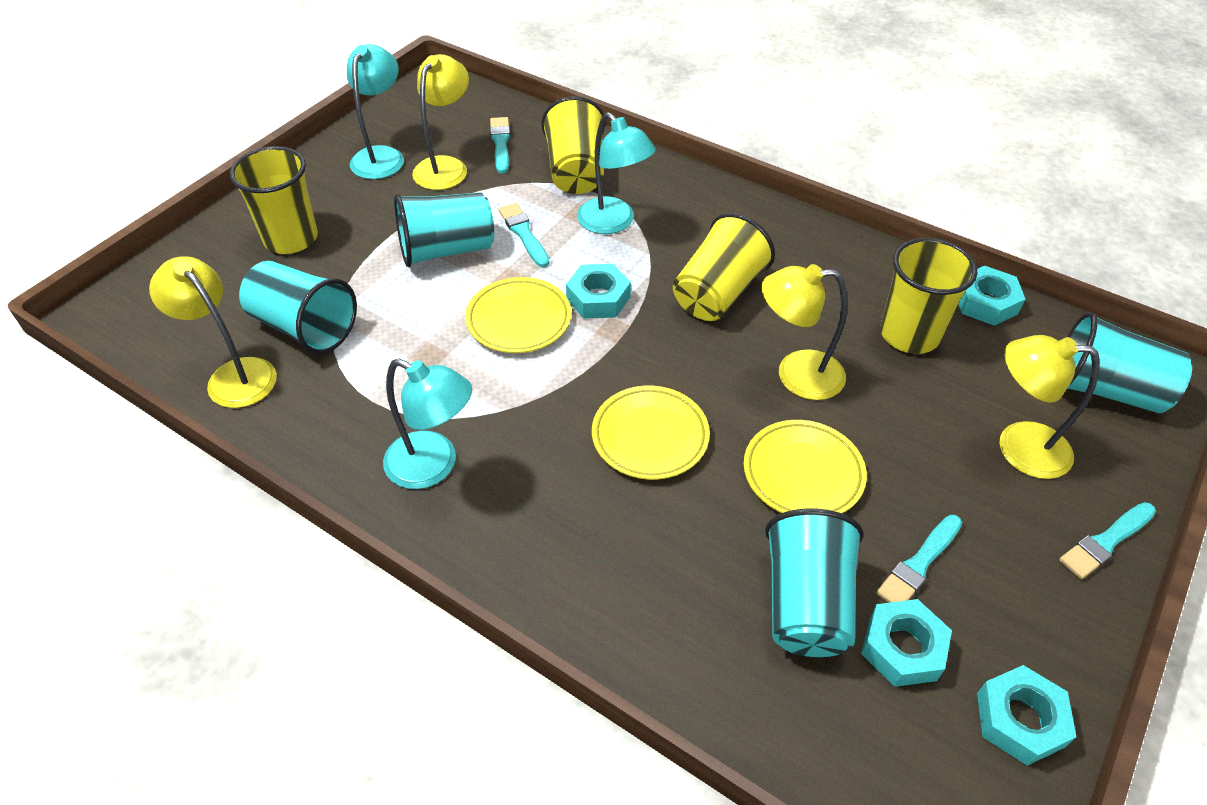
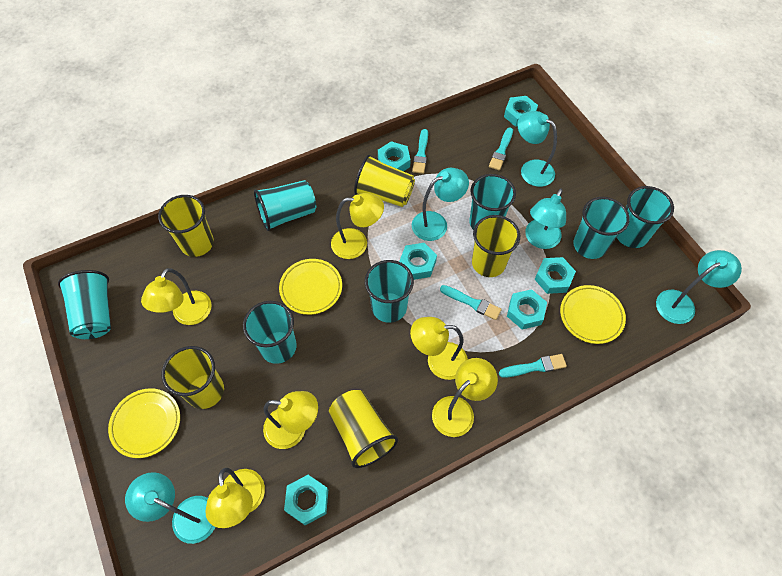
turquoise cup: 4 -> 7
turquoise lamp: 3 -> 5
turquoise nut: 4 -> 6
yellow cup: 4 -> 5
yellow lamp: 4 -> 6

